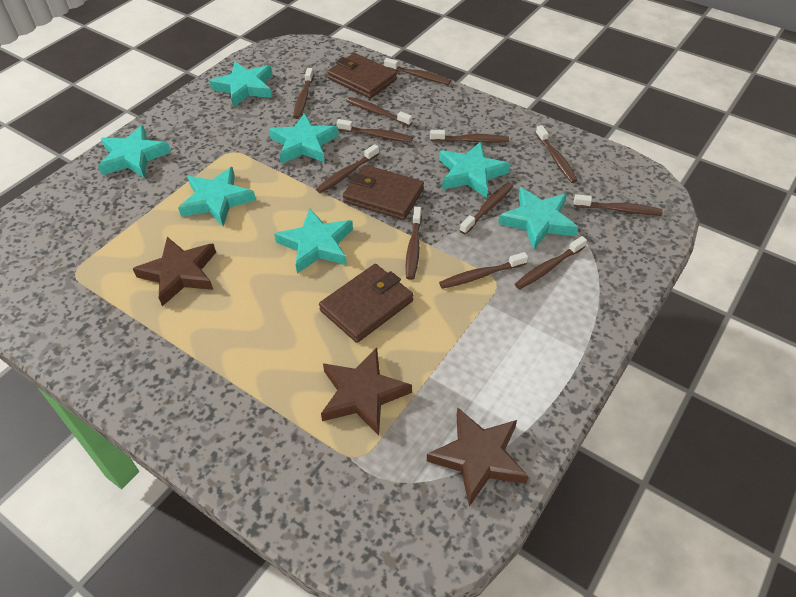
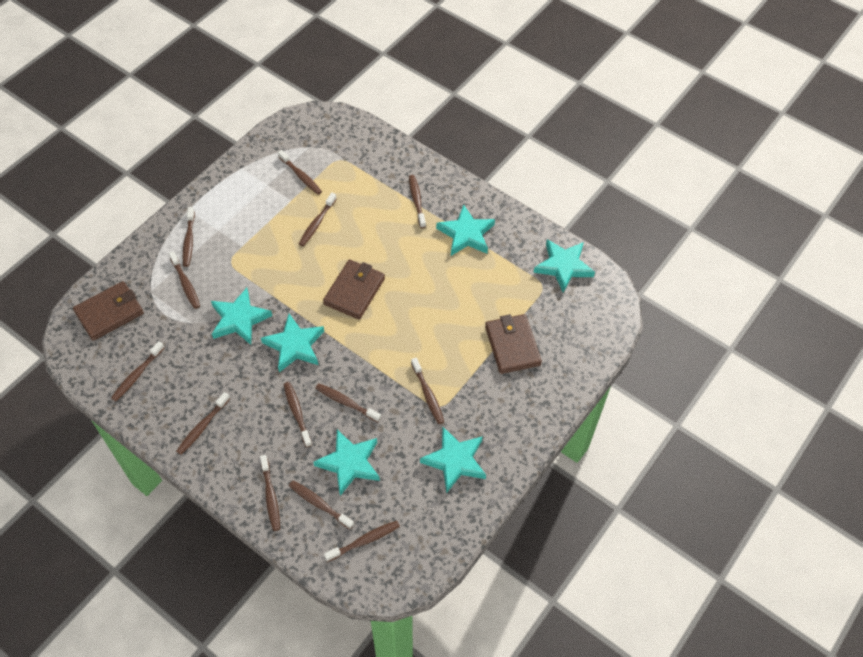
brown star: 3 -> 0
brown toothbrush: 12 -> 13
turquoise star: 7 -> 6

